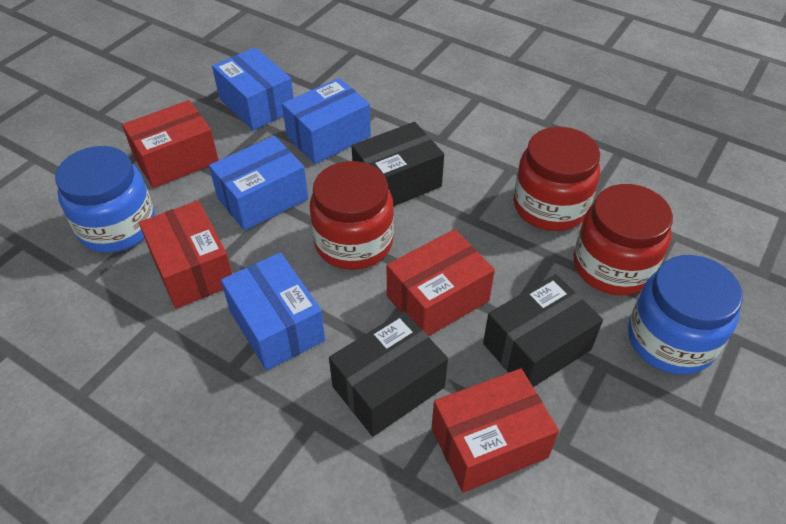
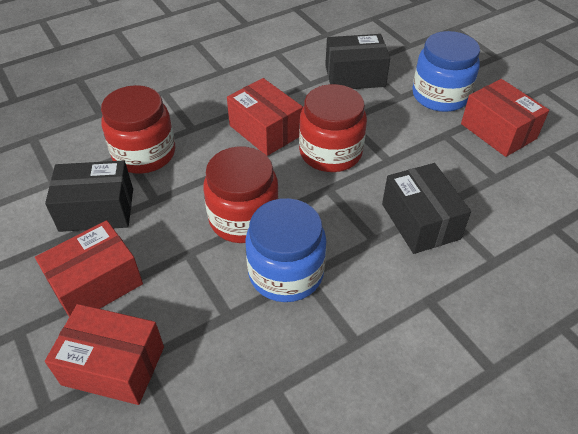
blue box: 4 -> 0

